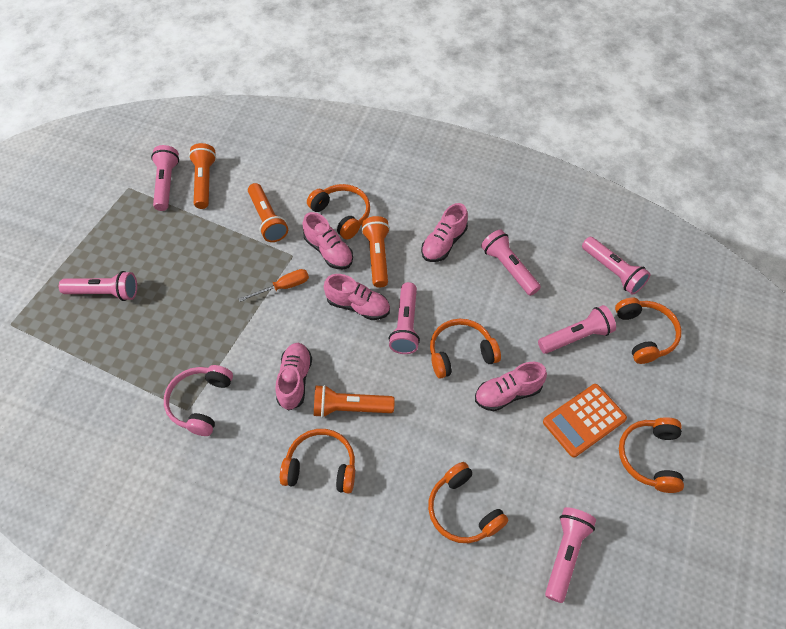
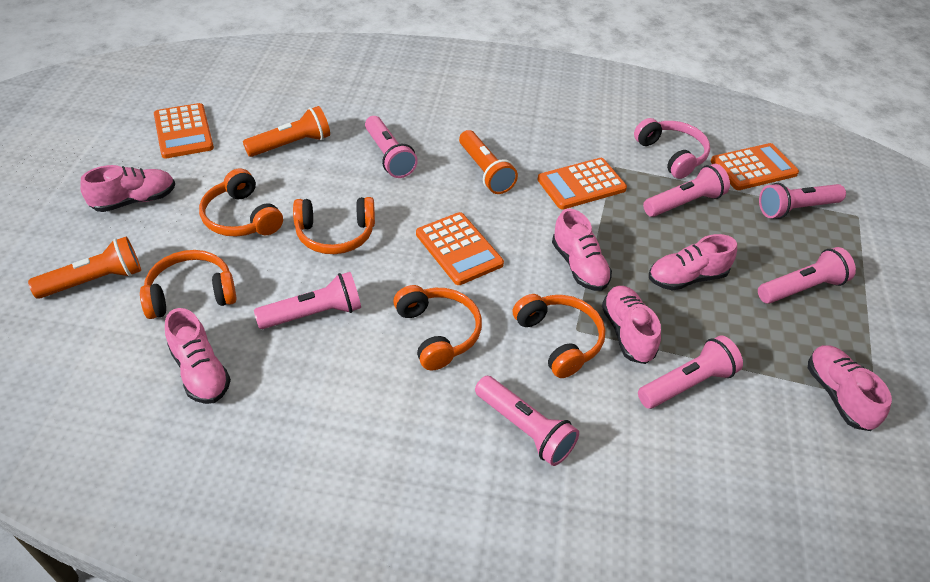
orange calculator: 1 -> 4
orange flashlight: 4 -> 3
orange headphones: 6 -> 5
orange screwdriver: 1 -> 0
pink shoe: 5 -> 6

